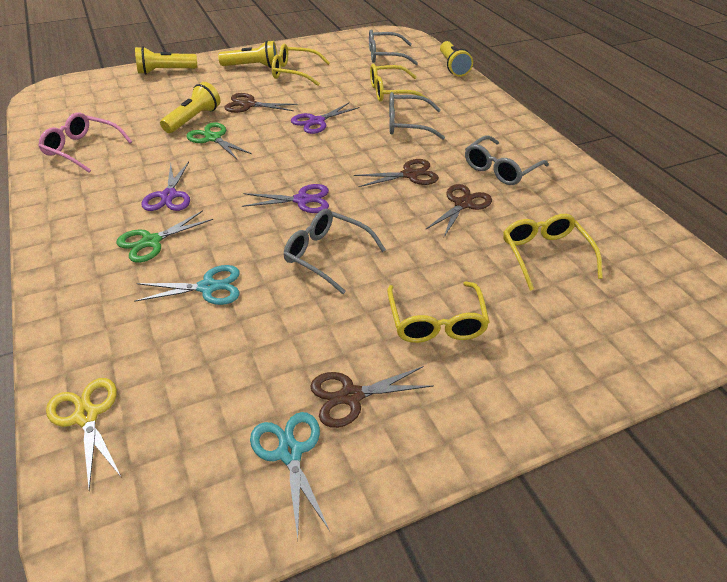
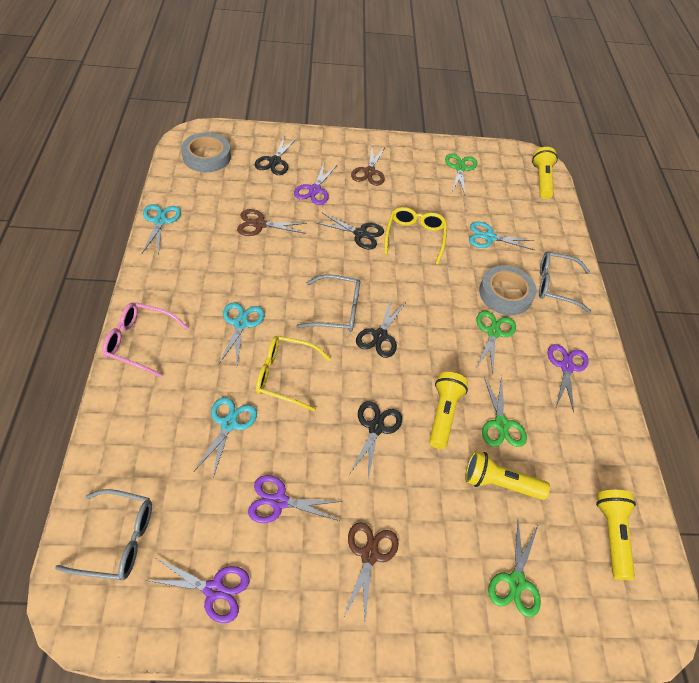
black scissors: 0 -> 4
brown scissors: 4 -> 3
green scissors: 2 -> 4
grey glasses: 4 -> 3
grey tape: 0 -> 2
purple scissors: 3 -> 4
turquoise scissors: 2 -> 4
yellow glasses: 4 -> 2
yellow scissors: 1 -> 0

